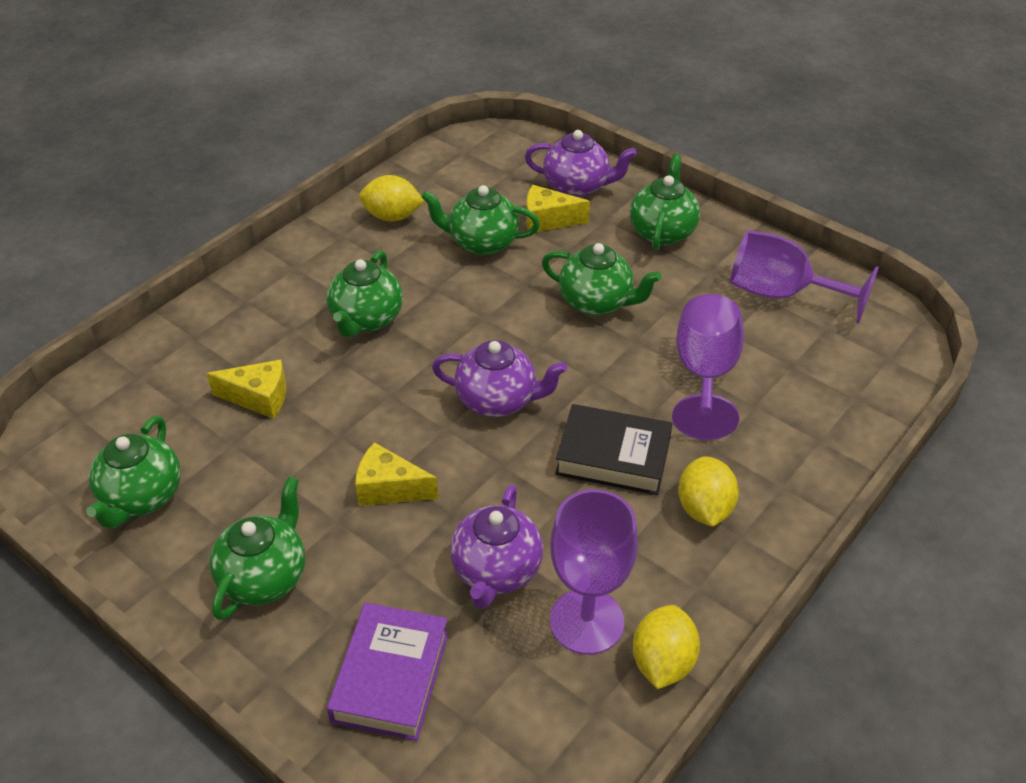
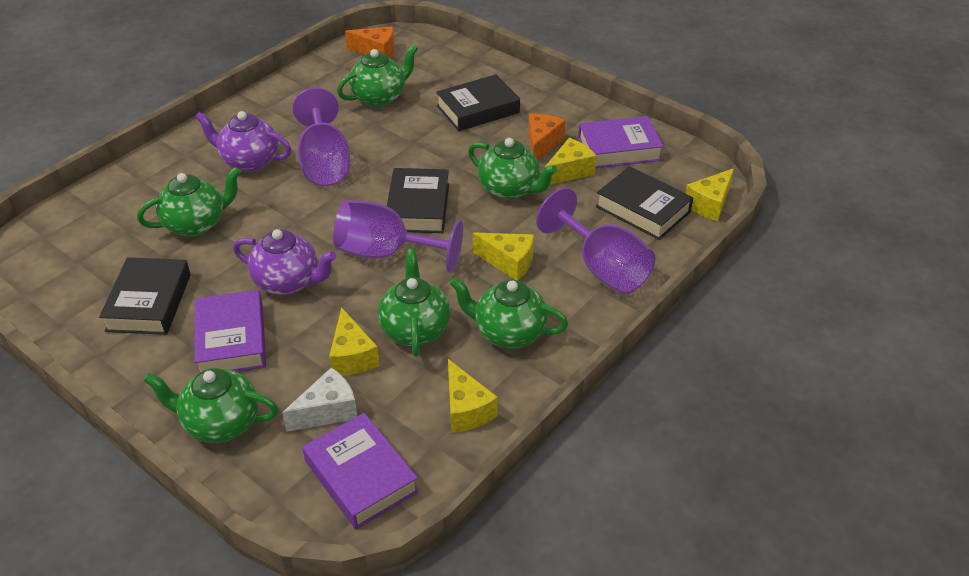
black book: 1 -> 4
orange cheese: 0 -> 2
purple book: 1 -> 3
purple teapot: 3 -> 2
white cheese: 0 -> 1
yellow cheese: 3 -> 5
yellow lemon: 3 -> 0

